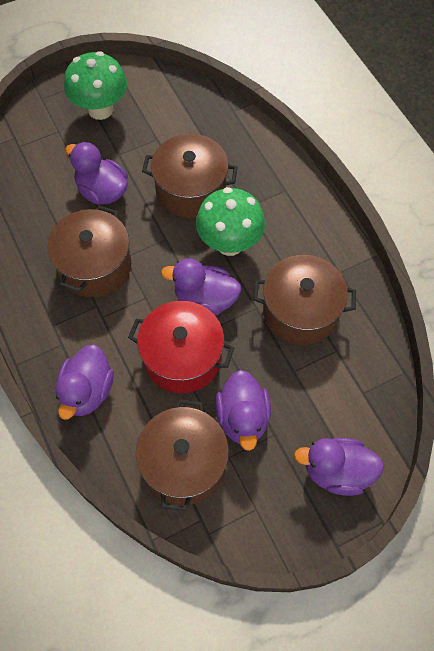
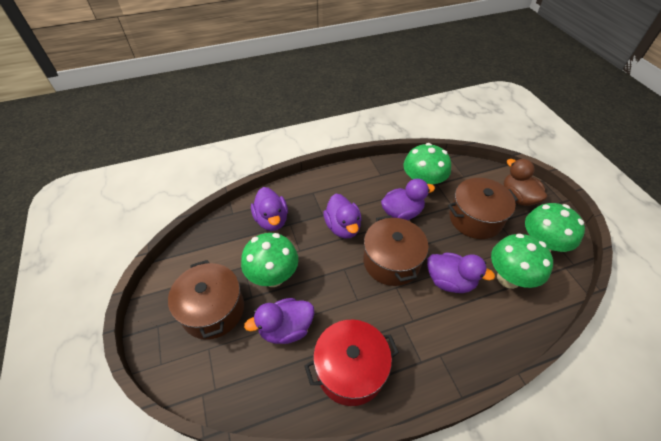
brown duck: 0 -> 1
brown pot: 4 -> 3
green mushroom: 2 -> 4

